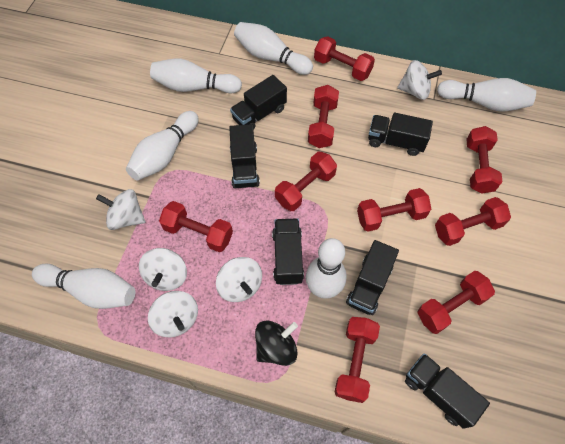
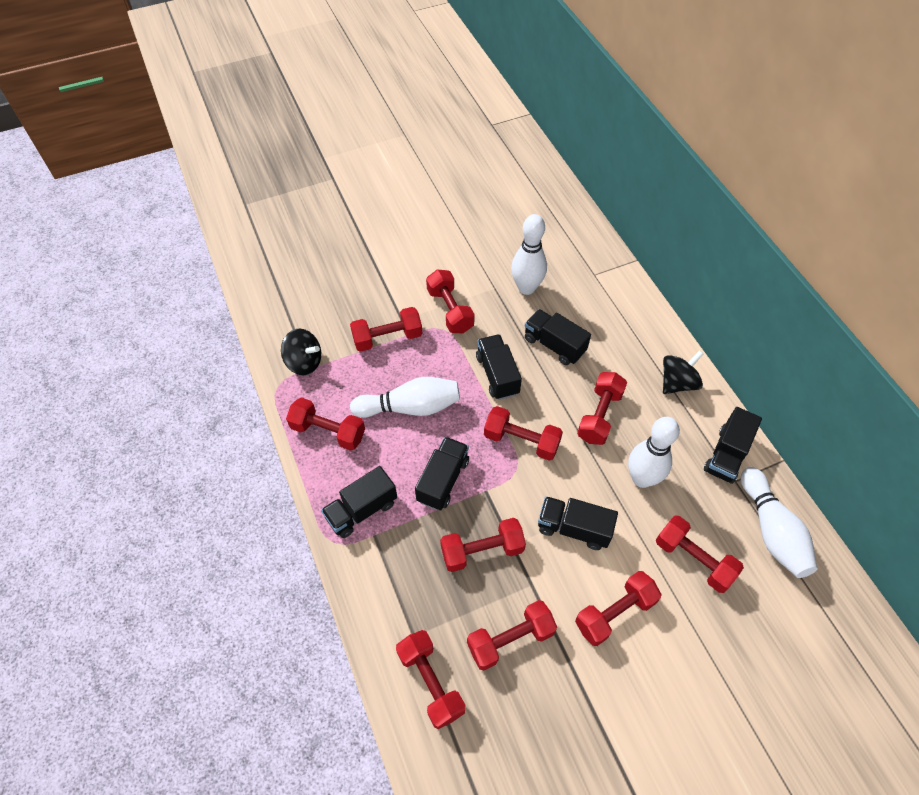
black spinning top: 1 -> 2
red dumbbell: 9 -> 10
white bowling pin: 6 -> 4
white spinning top: 5 -> 0

